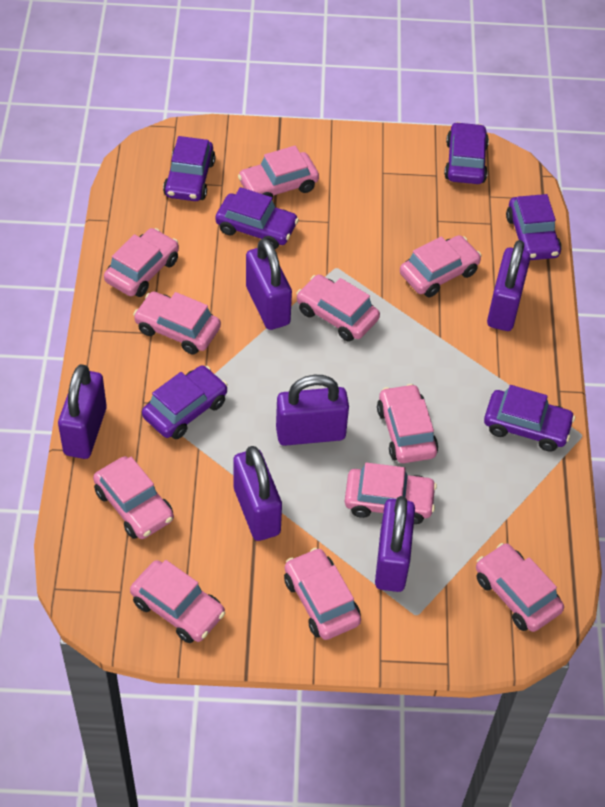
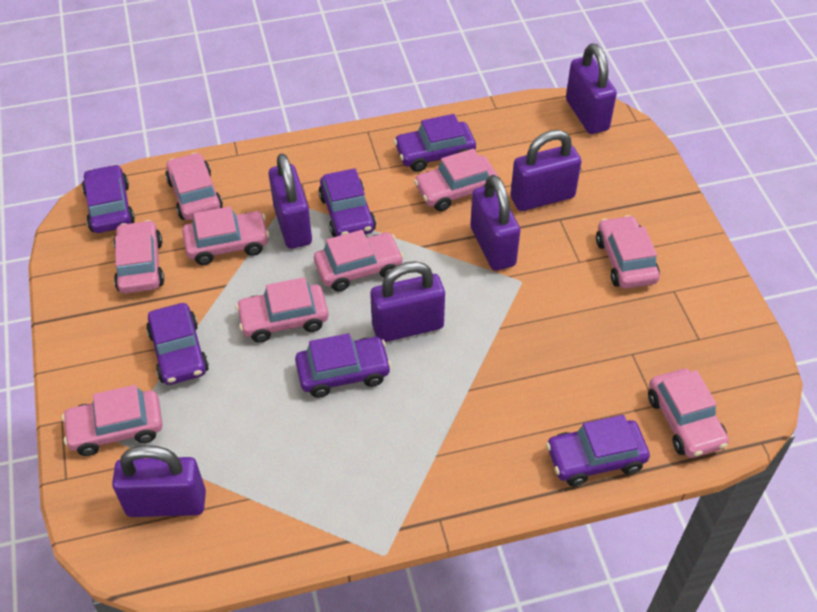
pink car: 11 -> 9

